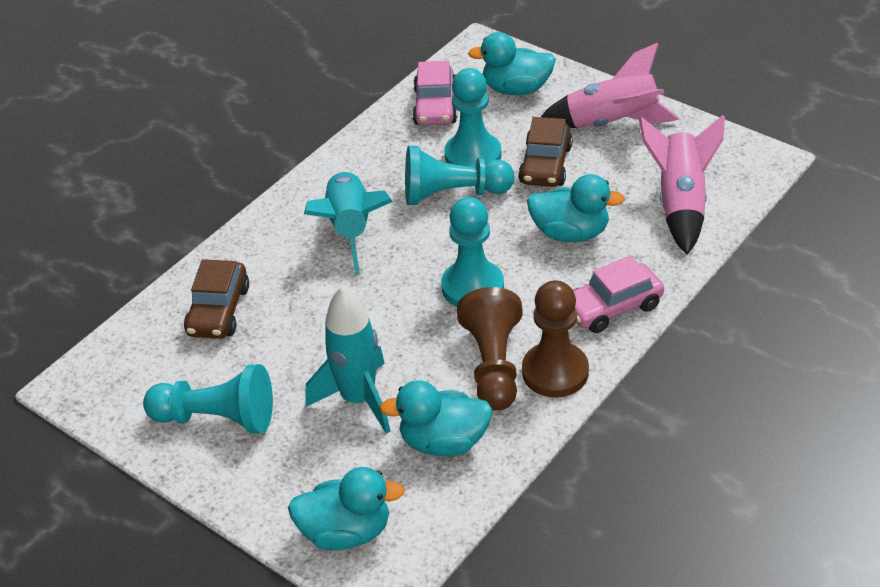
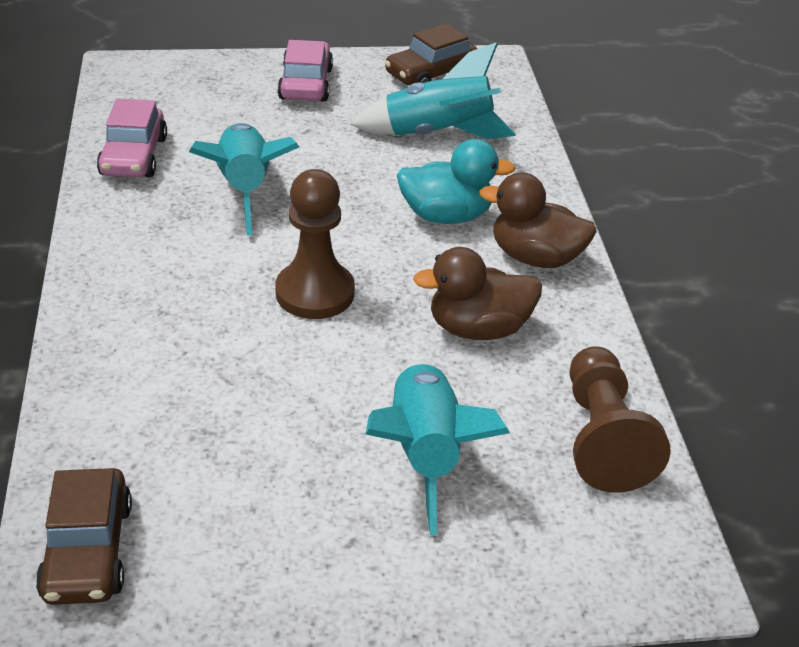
brown duck: 0 -> 2
pink rocket: 2 -> 0
turquoise duck: 4 -> 1
turquoise pawn: 4 -> 0
turquoise rocket: 2 -> 3

